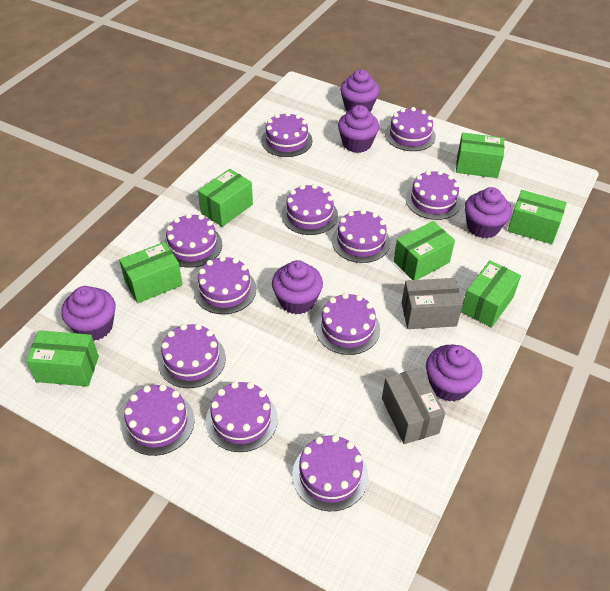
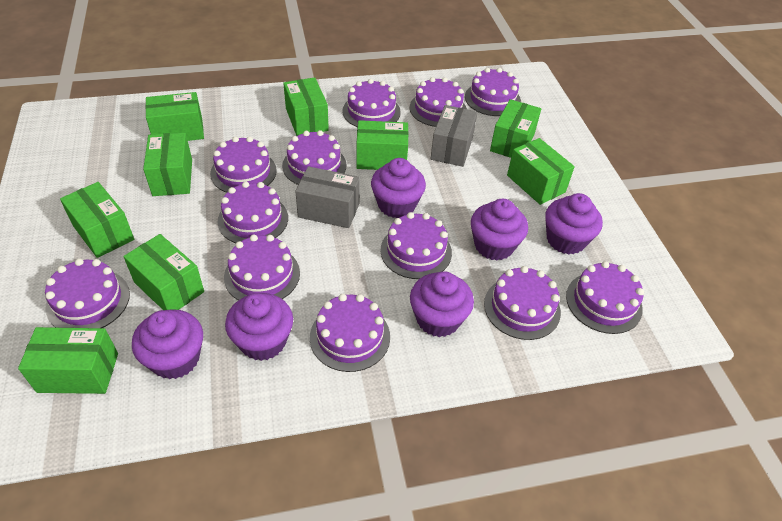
green box: 7 -> 9

